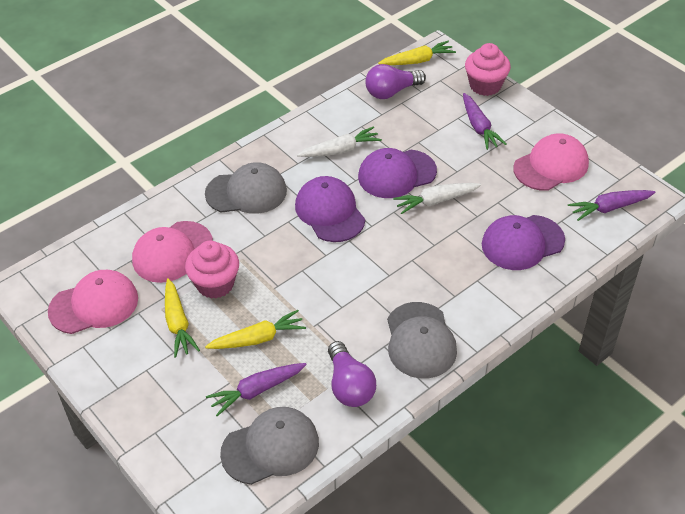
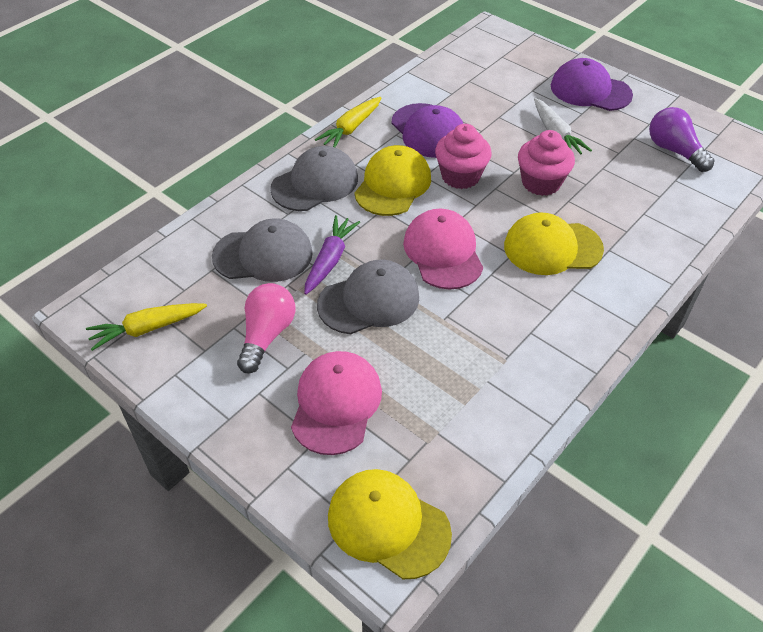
pink cap: 3 -> 2
pink light bulb: 0 -> 1
purple cap: 3 -> 2
purple carrot: 3 -> 1
purple light bulb: 2 -> 1
white carrot: 2 -> 1
yellow cap: 0 -> 3
yellow carrot: 3 -> 2

